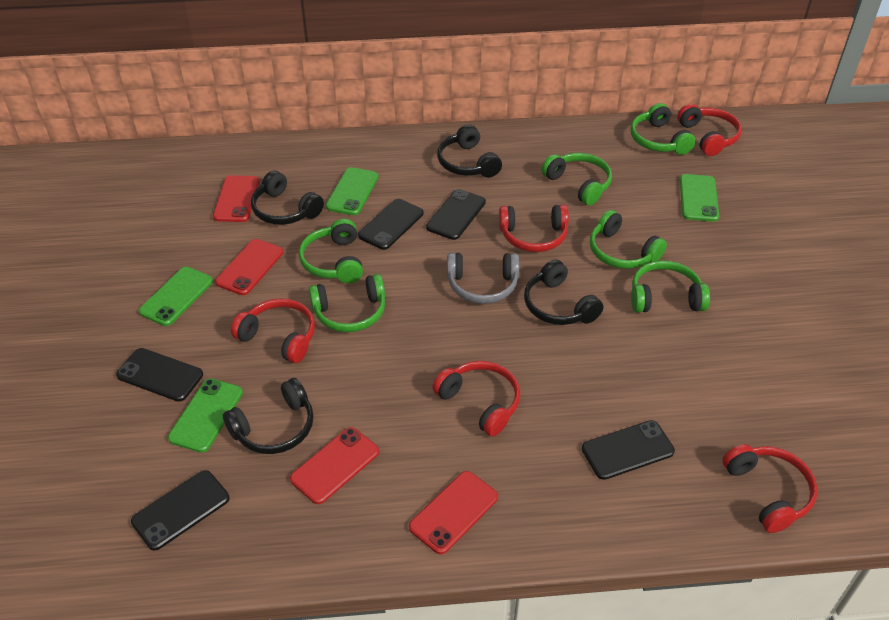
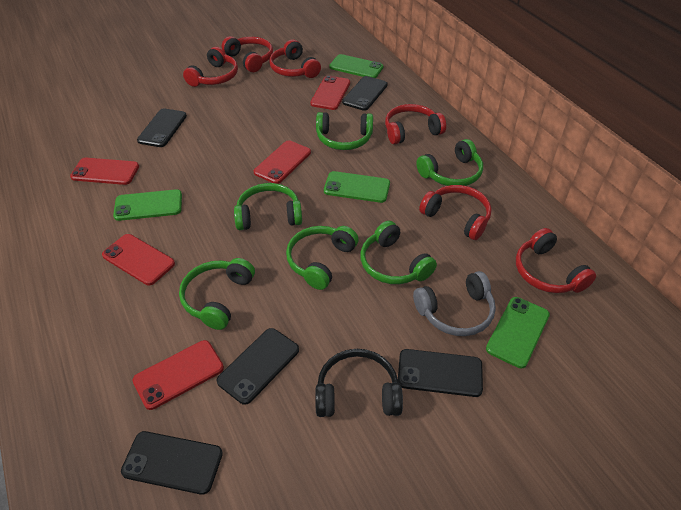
black headphones: 4 -> 1
red headphones: 5 -> 6
red phone: 4 -> 5

